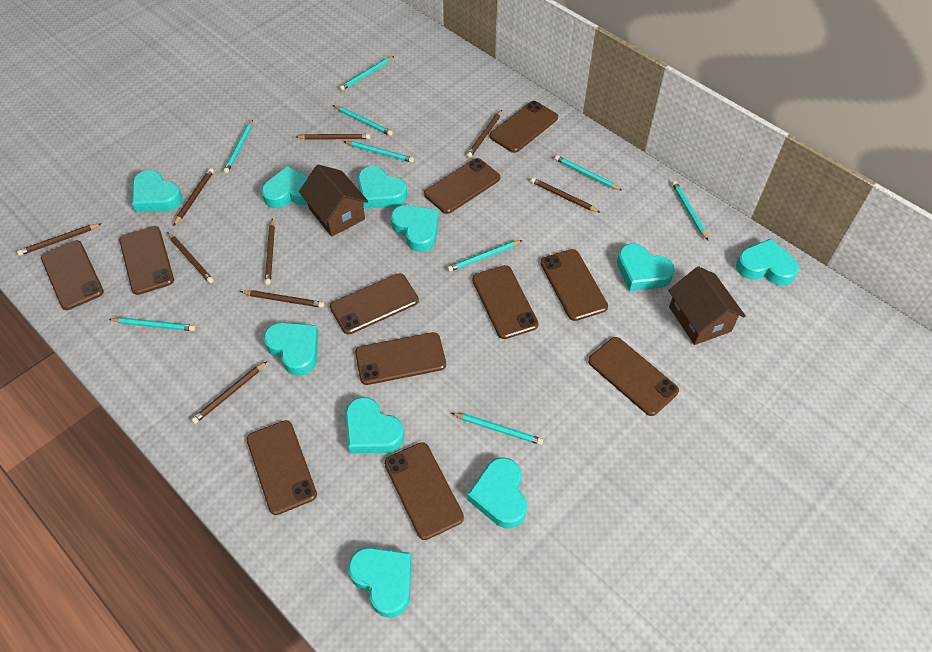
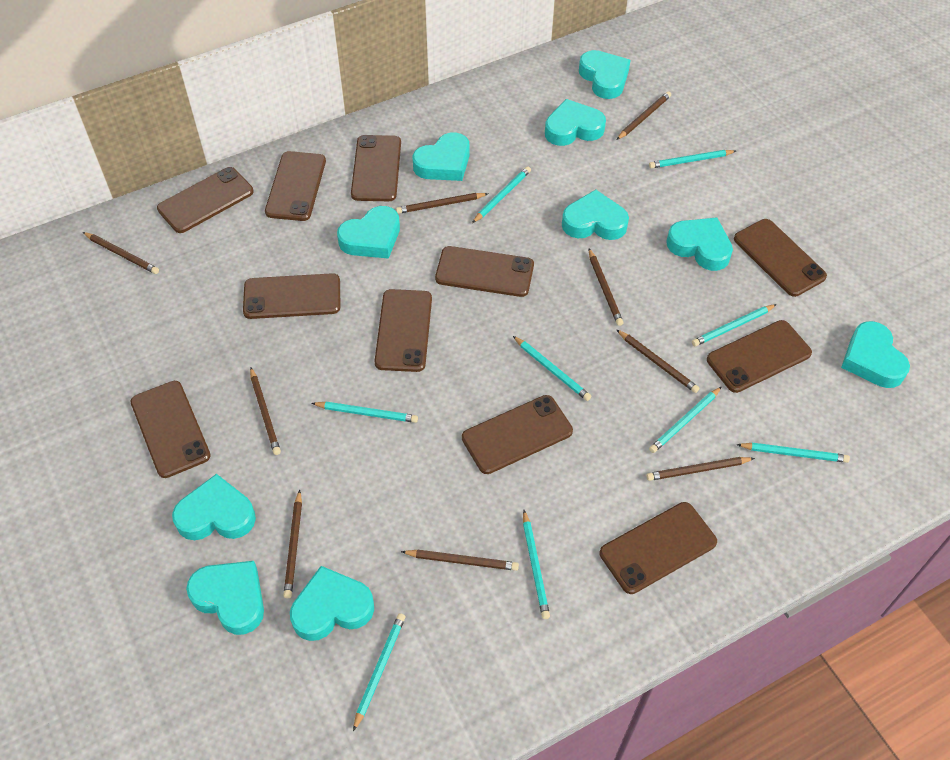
brown house: 2 -> 0

